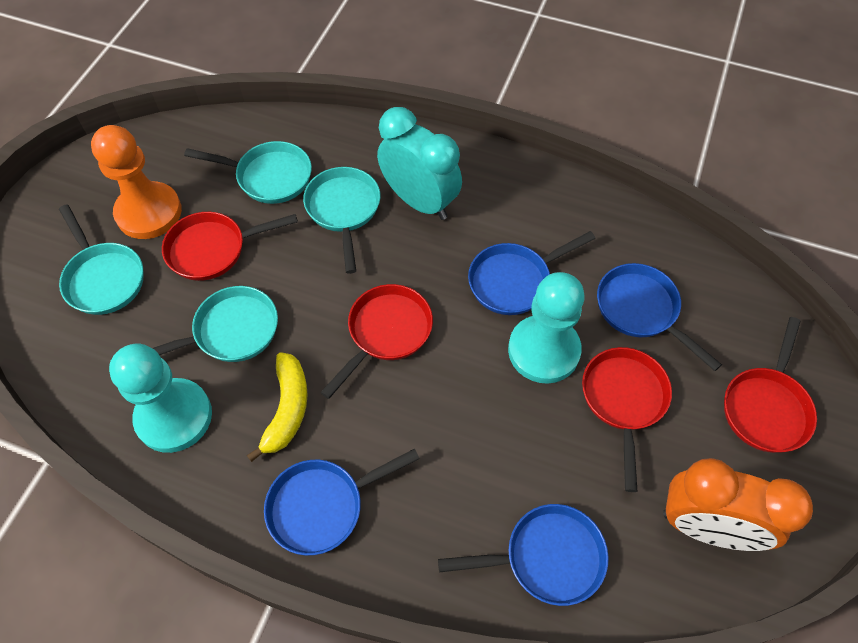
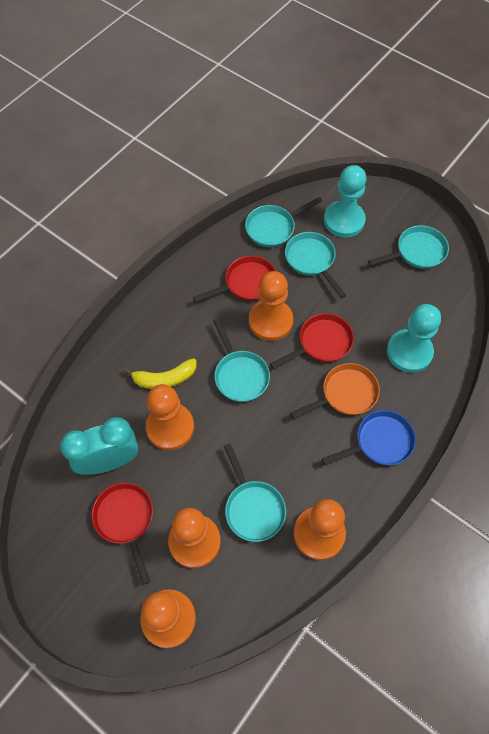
blue pan: 4 -> 1
orange clock: 1 -> 0
orange pan: 0 -> 1
orange pawn: 1 -> 5
red pan: 4 -> 3
turquoise pan: 4 -> 5

